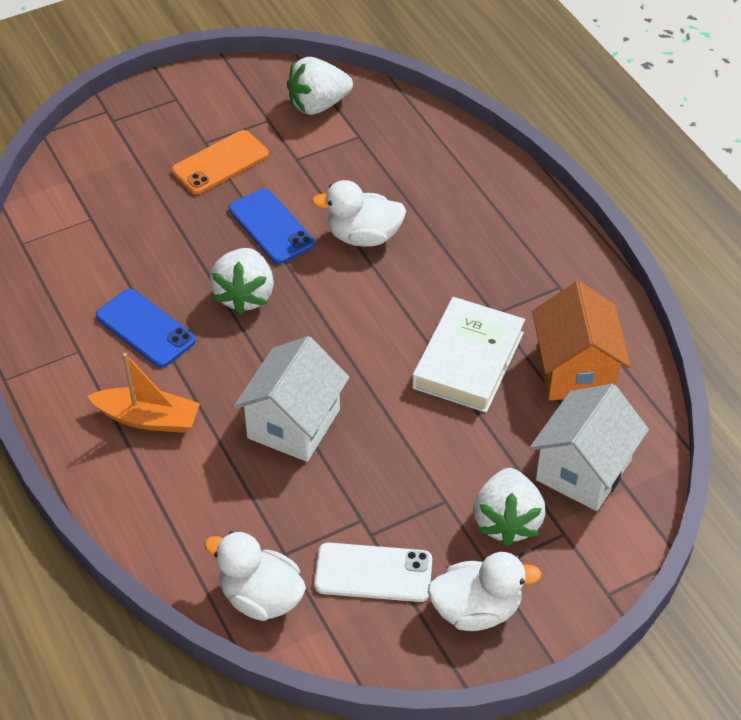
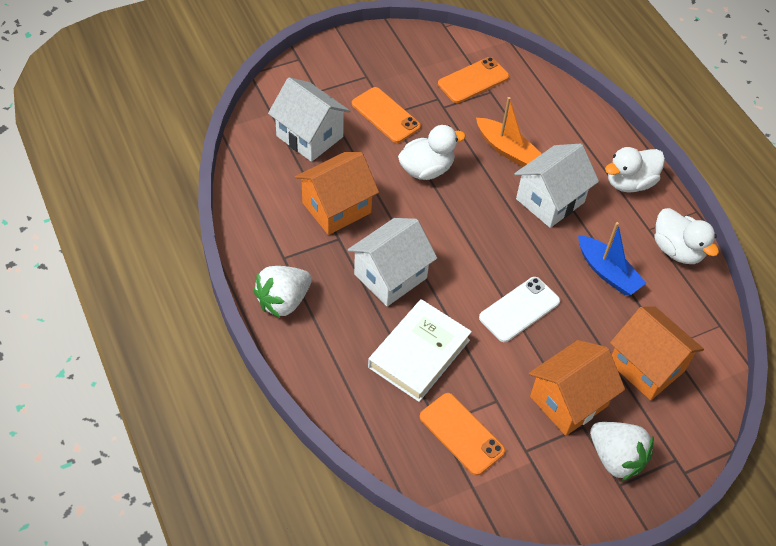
blue boat: 0 -> 1
blue phone: 2 -> 0
orange house: 1 -> 3
orange phone: 1 -> 3
white house: 2 -> 3
white strawberry: 3 -> 2

